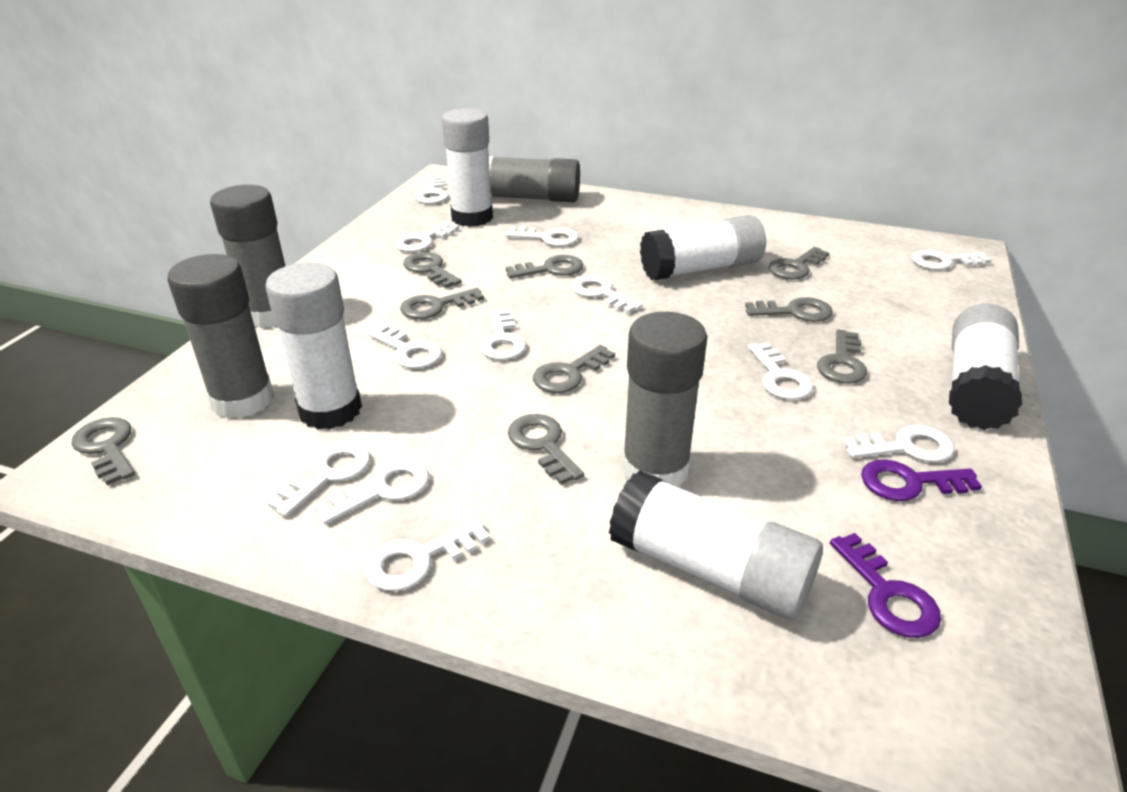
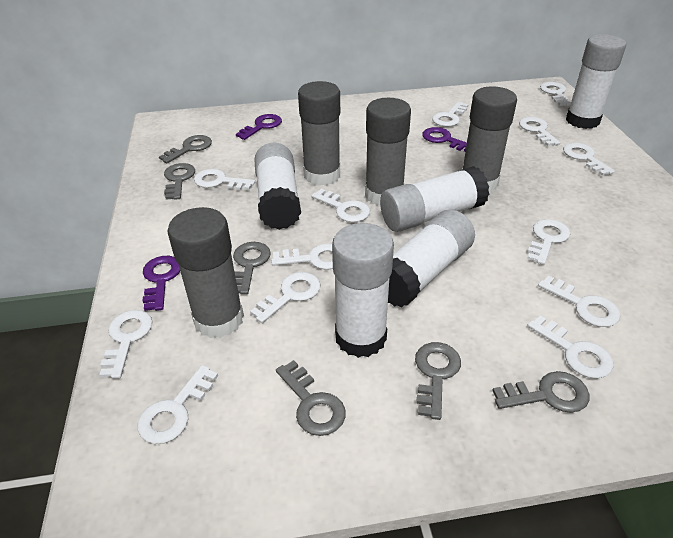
grey key: 9 -> 6
purple key: 2 -> 3
white key: 12 -> 13

